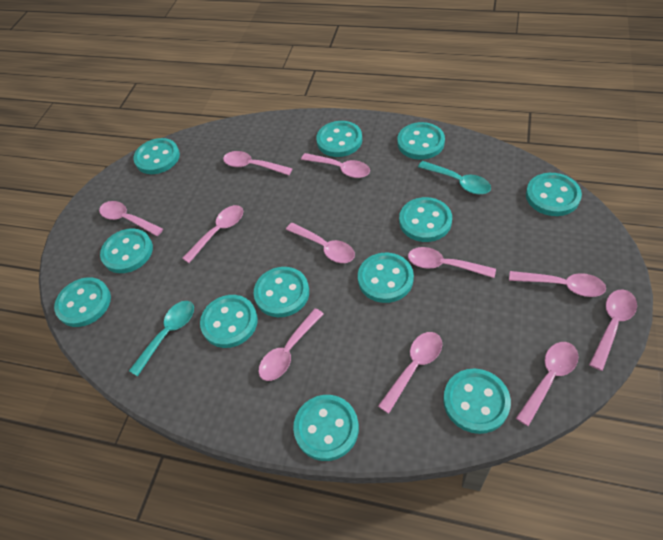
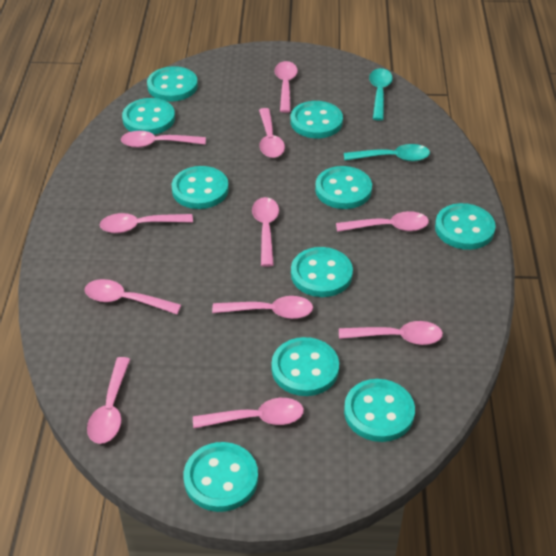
turquoise button: 12 -> 10

